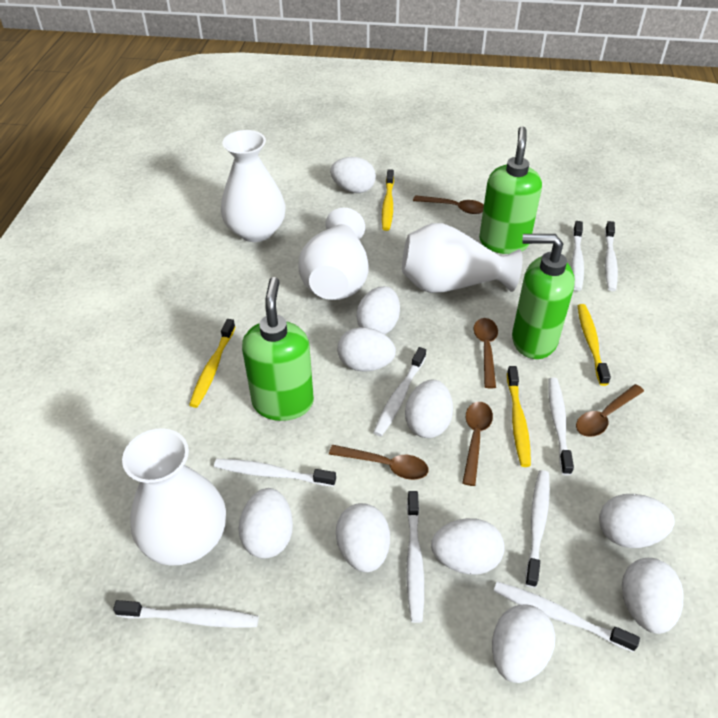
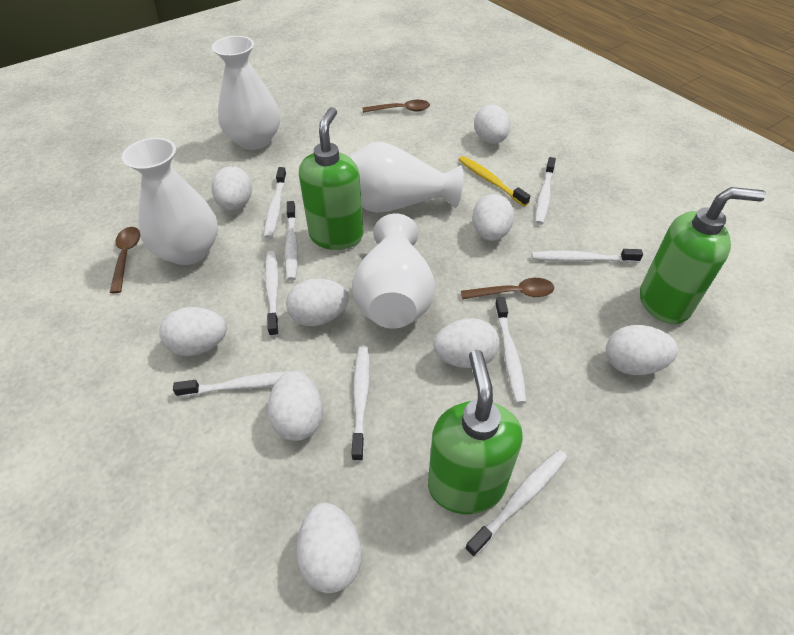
brown spoon: 5 -> 3
white egg: 10 -> 9
yellow toothbrush: 4 -> 1

